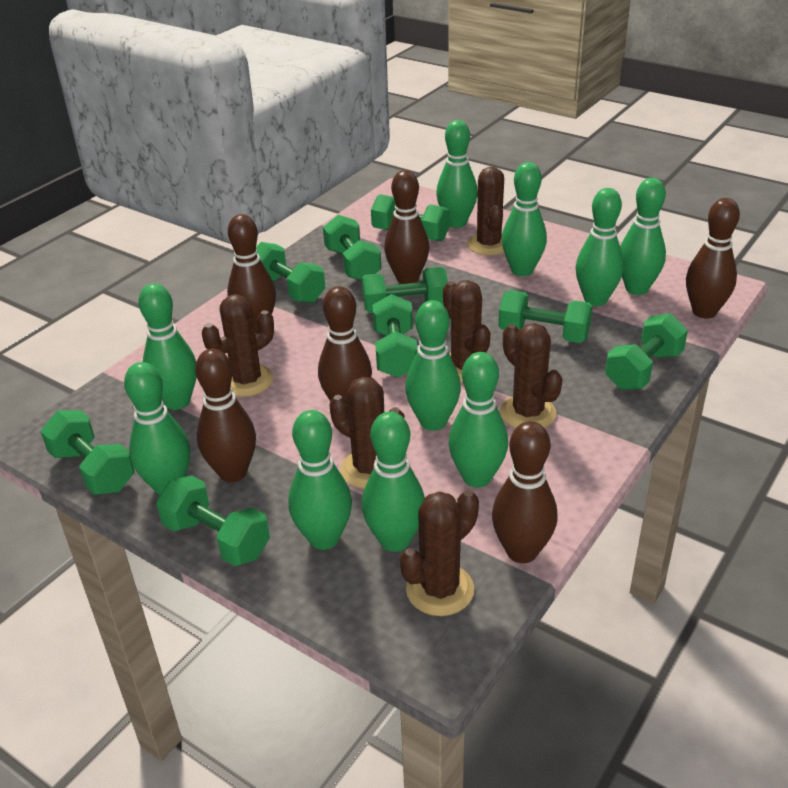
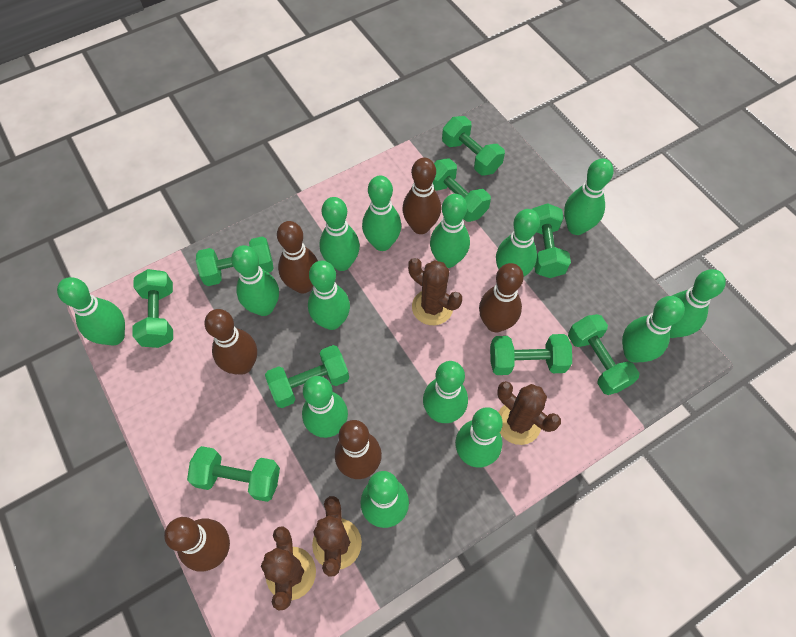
brown cactus: 6 -> 4
green bowling pin: 10 -> 14

